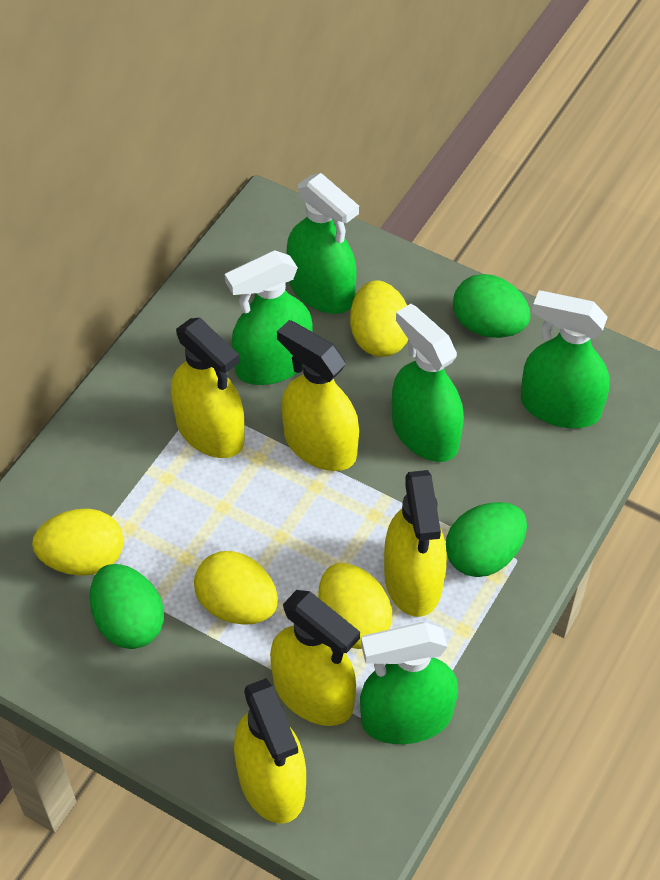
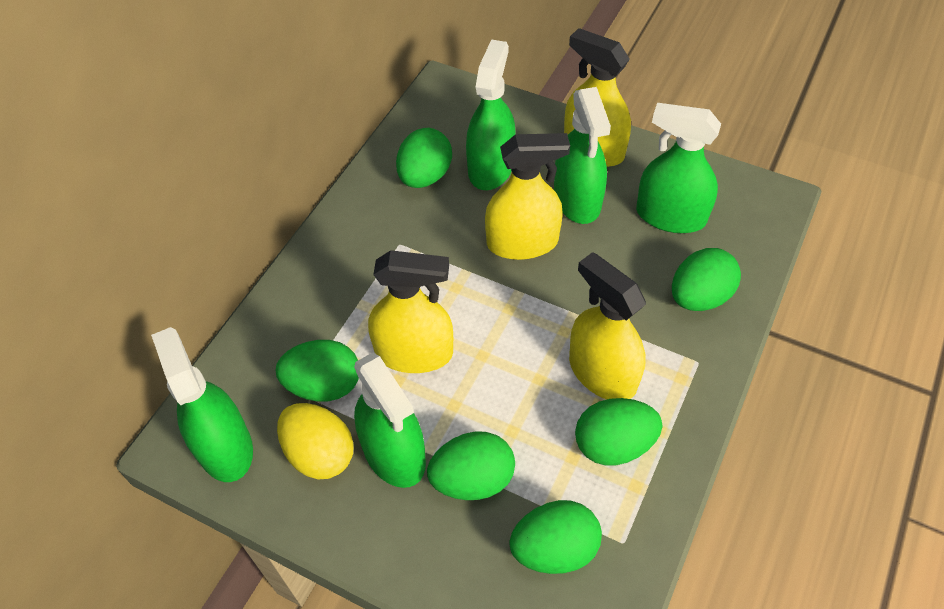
green egg: 3 -> 6
yellow egg: 4 -> 1
yellow spray bottle: 5 -> 4

